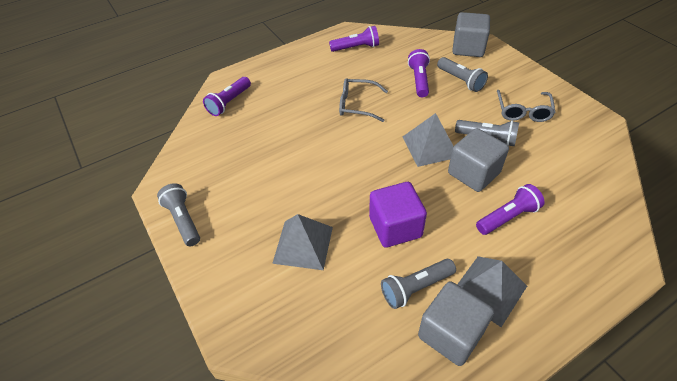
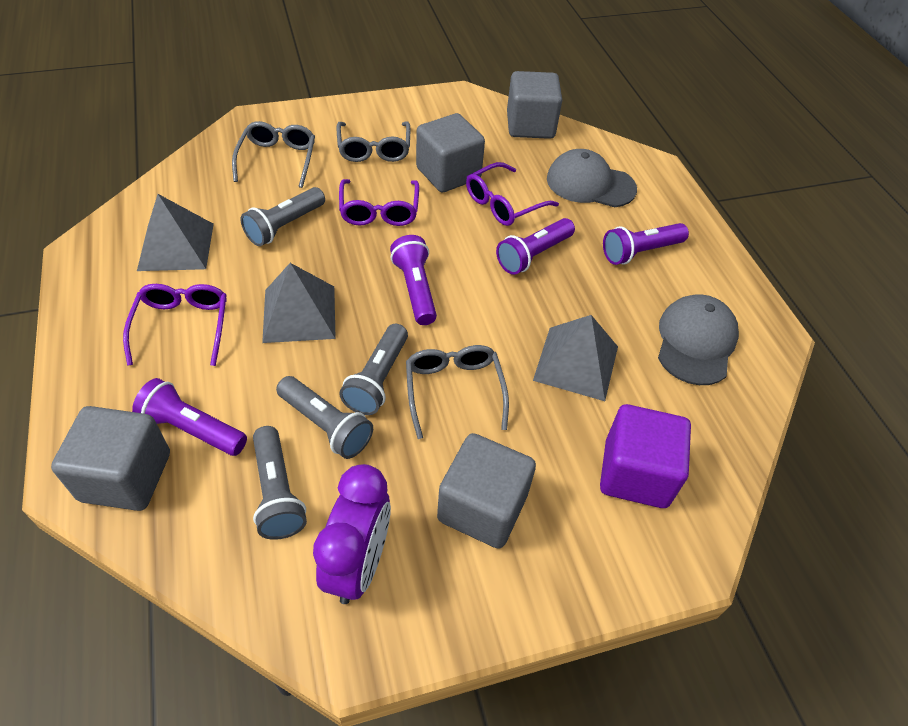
grey cap: 0 -> 2
grey cube: 3 -> 4
grey glasses: 2 -> 3
purple clock: 0 -> 1
purple glasses: 0 -> 3

